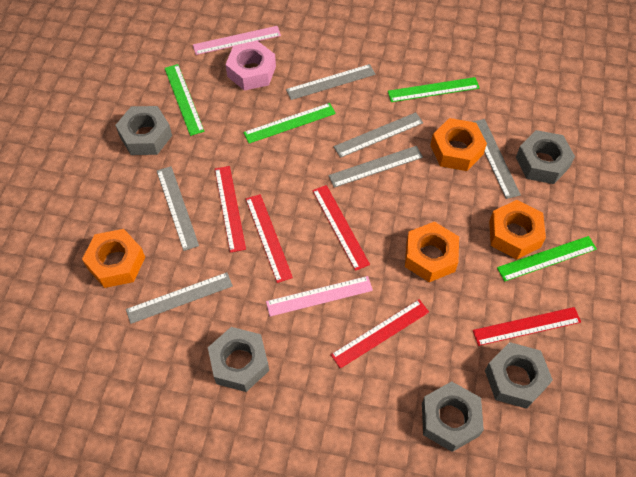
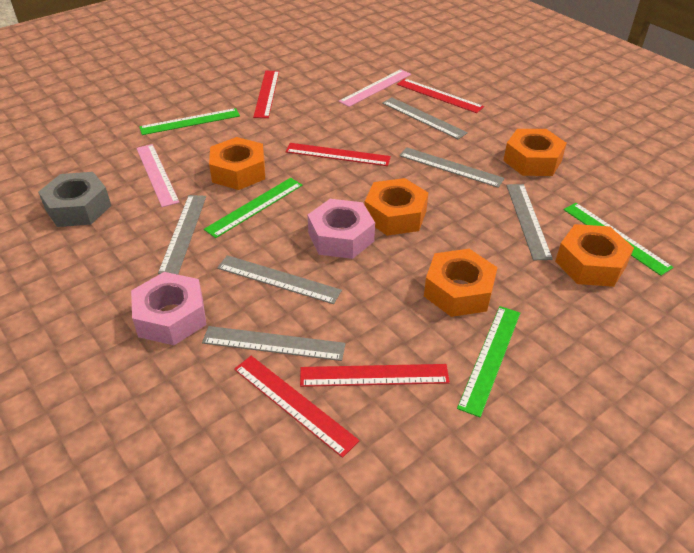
grey nut: 5 -> 1
orange nut: 4 -> 5
pink nut: 1 -> 2

